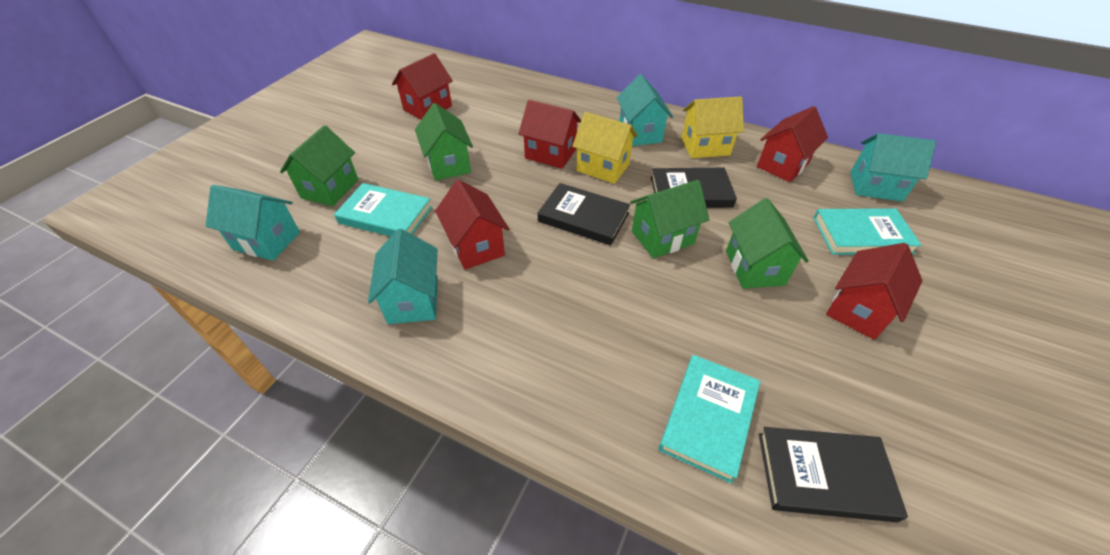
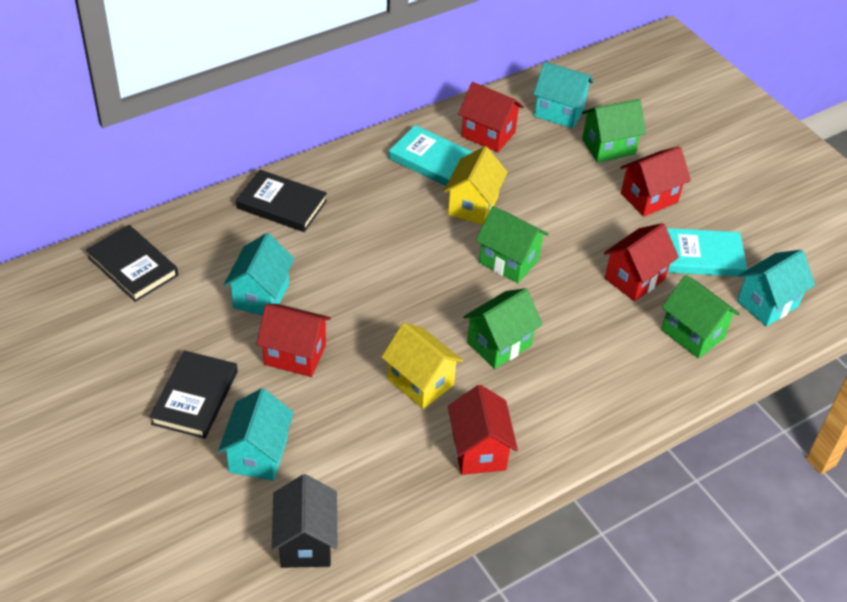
black house: 0 -> 1
turquoise book: 3 -> 2

